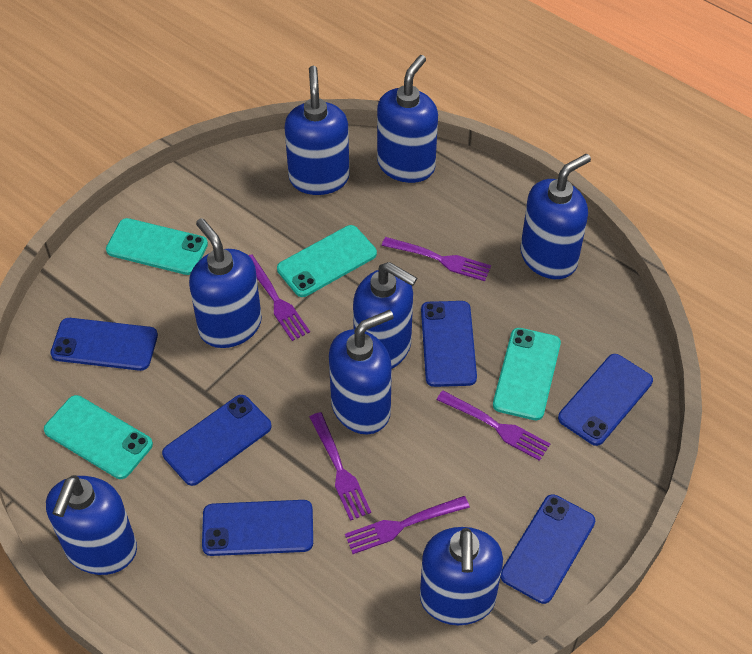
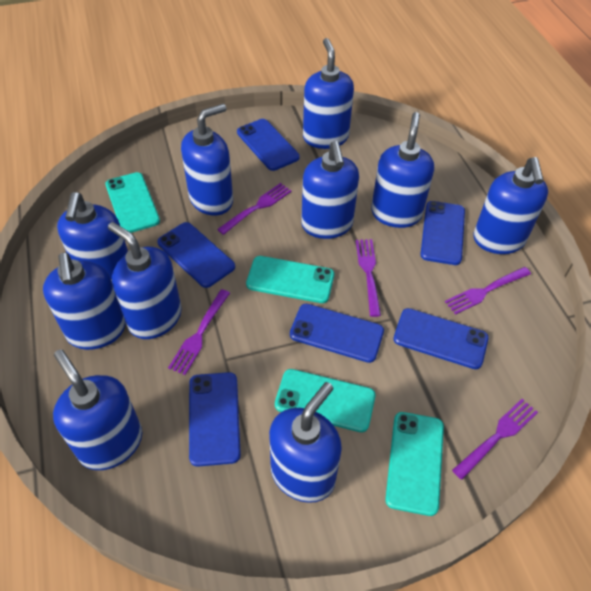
blue soap dispenser: 8 -> 10

